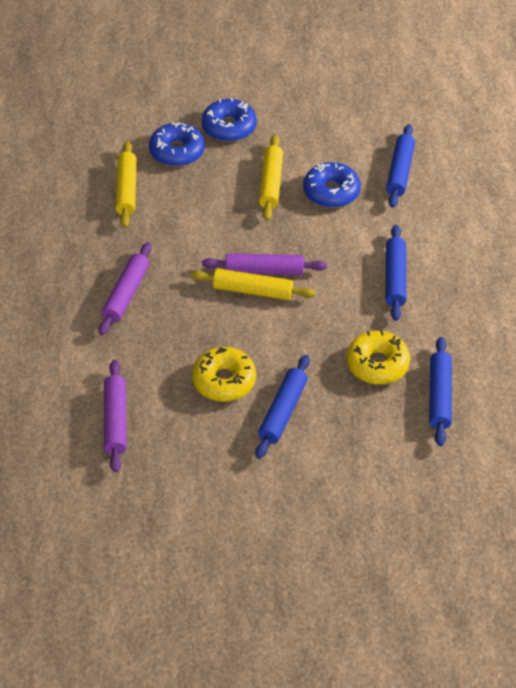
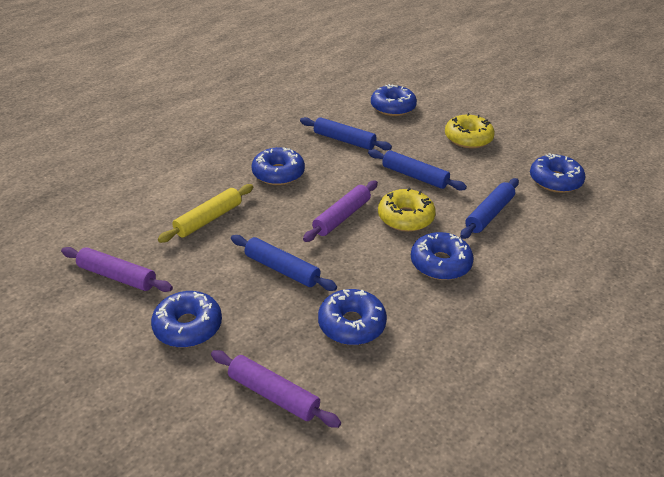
blue donut: 3 -> 6
yellow rolling pin: 3 -> 1

